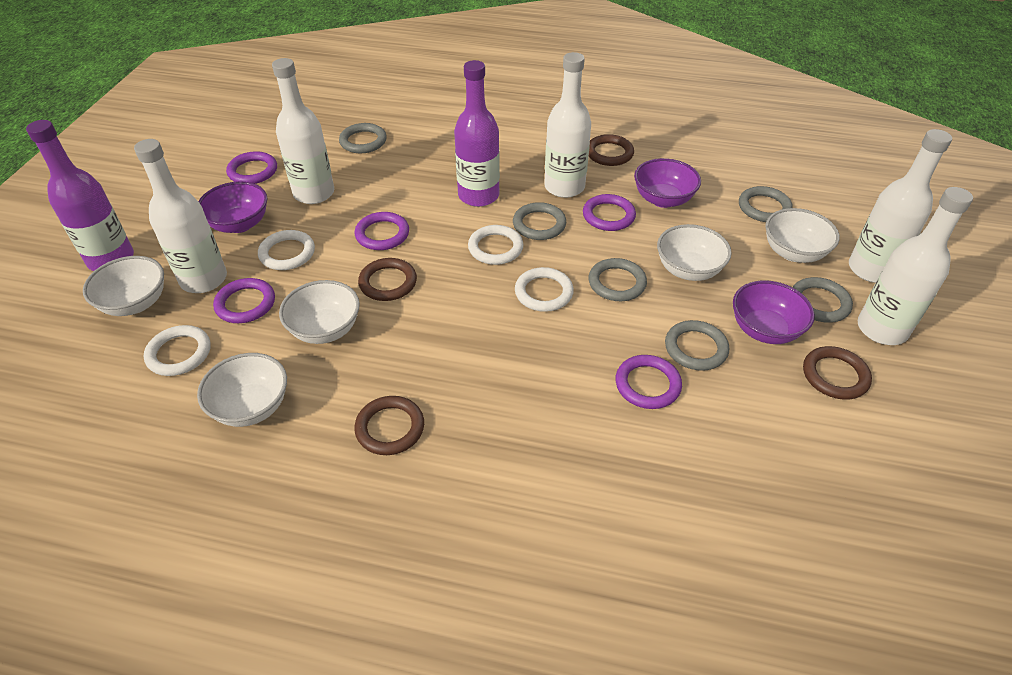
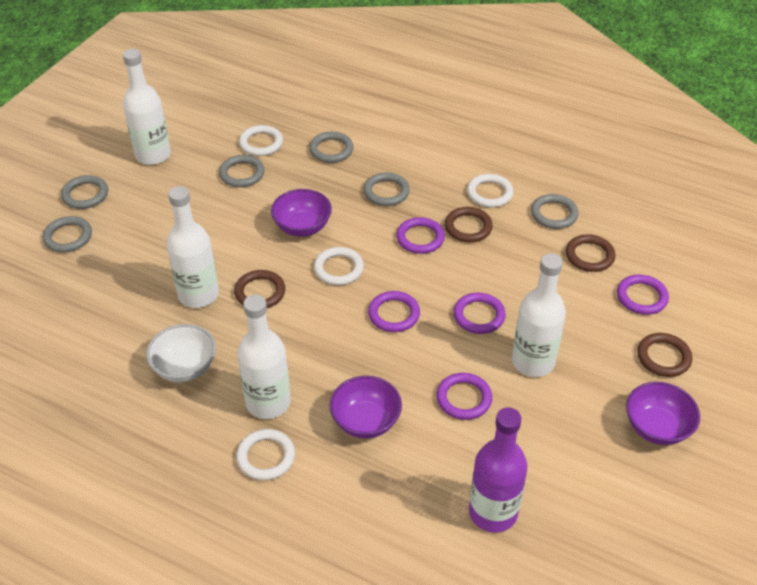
purple bottle: 2 -> 1
white bottle: 5 -> 4
white bowl: 5 -> 1

